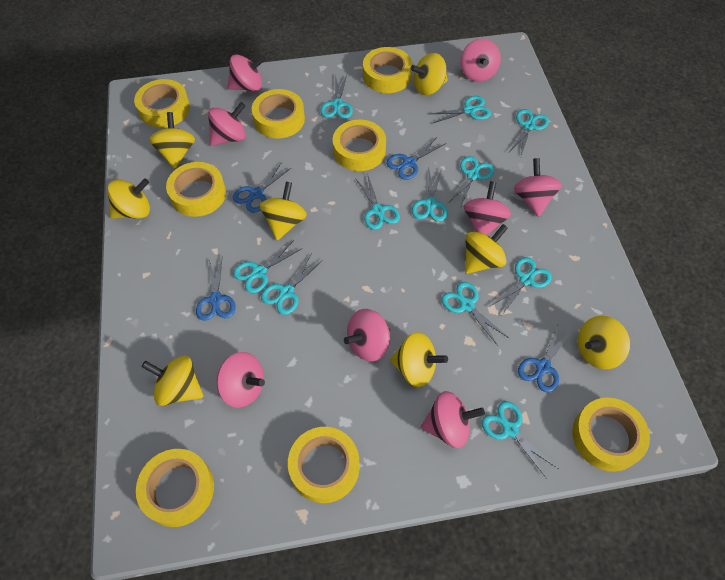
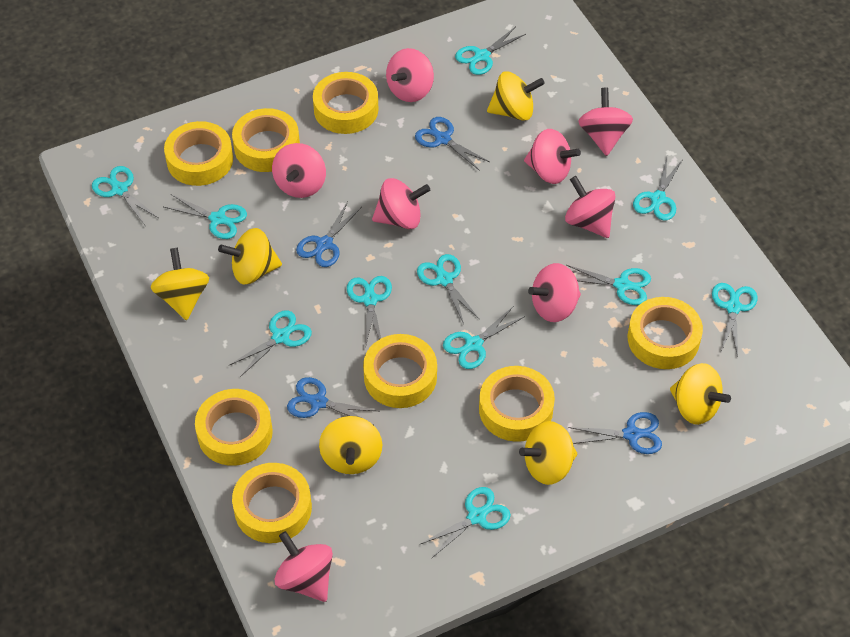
yellow spinning top: 8 -> 6

